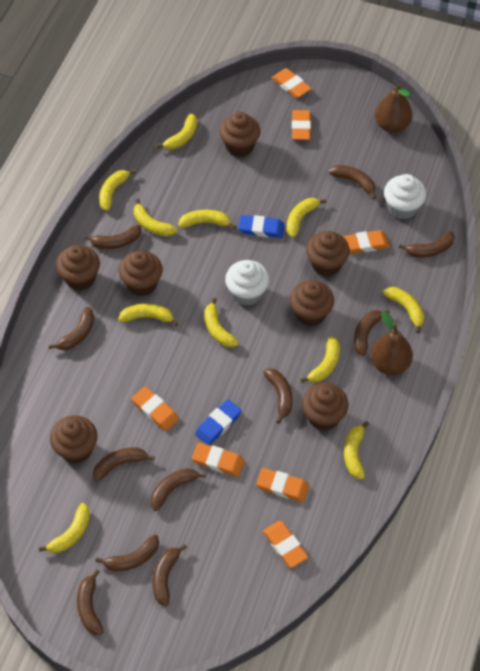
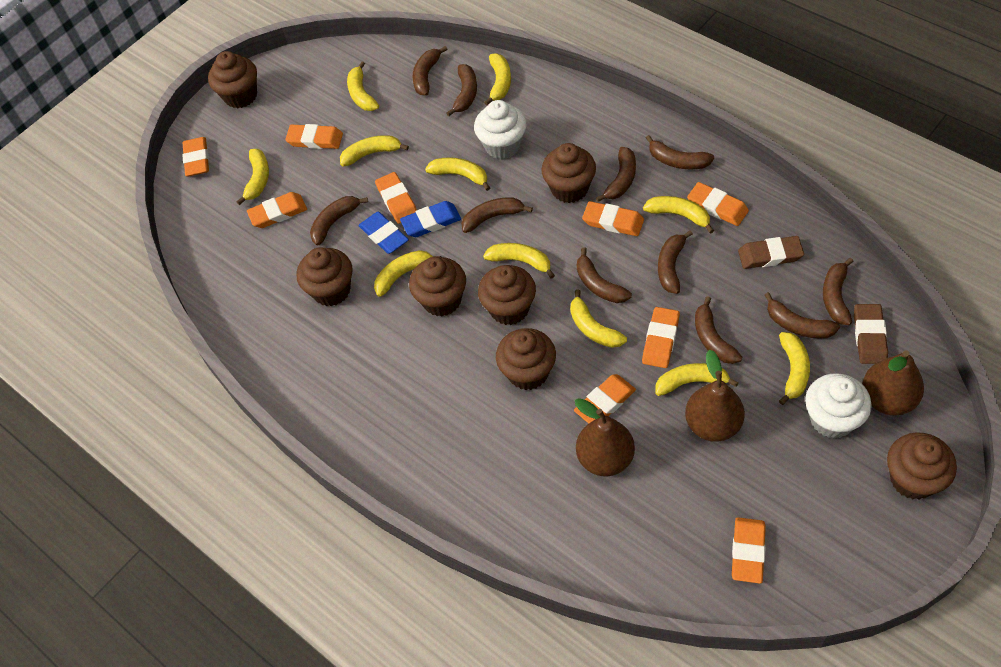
brown eraser: 0 -> 2
brown pear: 2 -> 3
orange eraser: 7 -> 9

